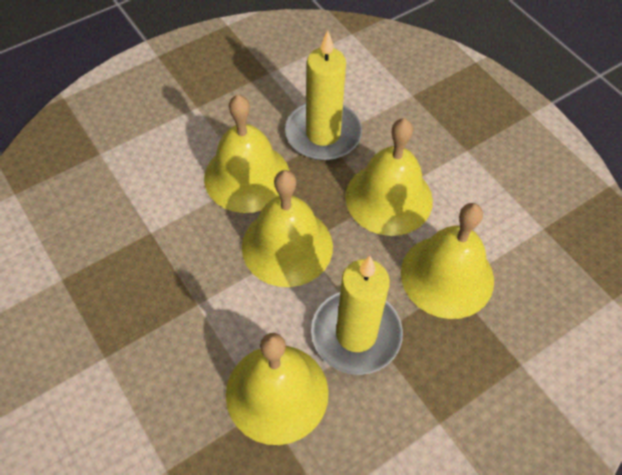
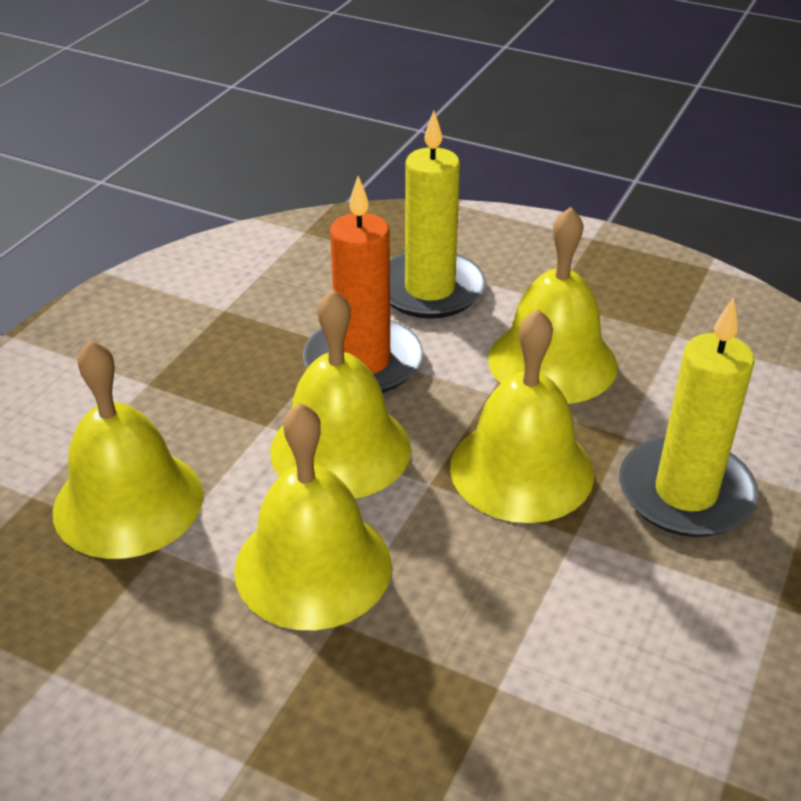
orange candle: 0 -> 1

